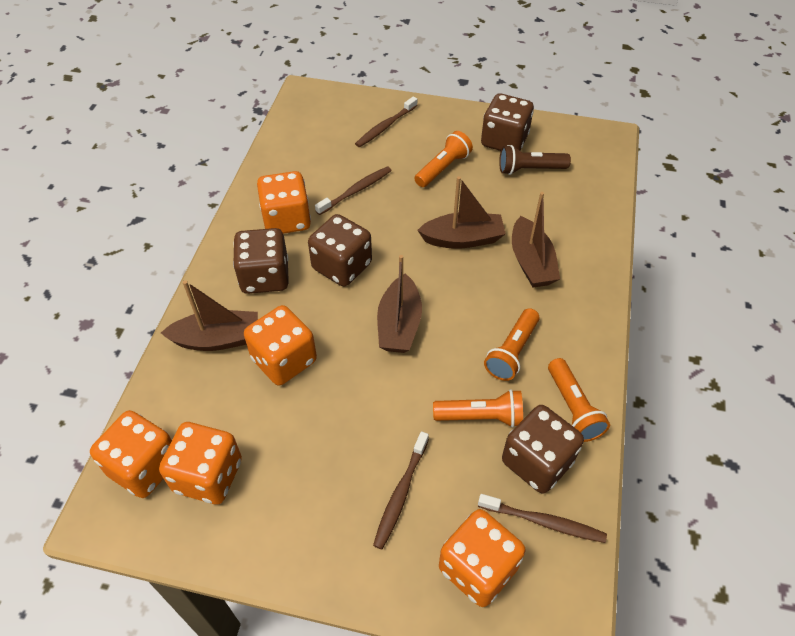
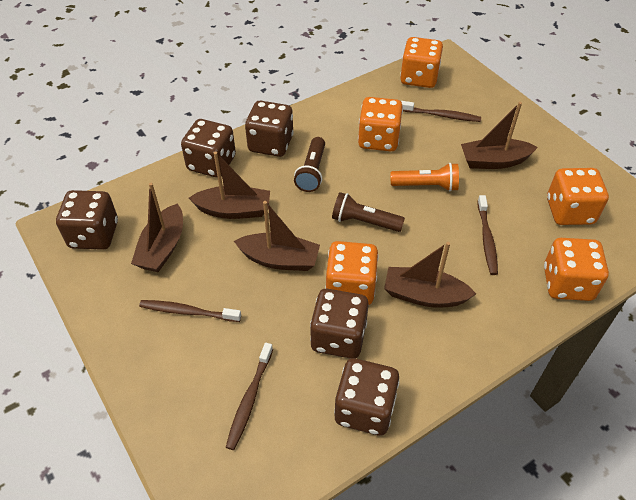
brown boat: 4 -> 5
brown dice: 4 -> 5
brown flashlight: 1 -> 2
orange flashlight: 4 -> 1

